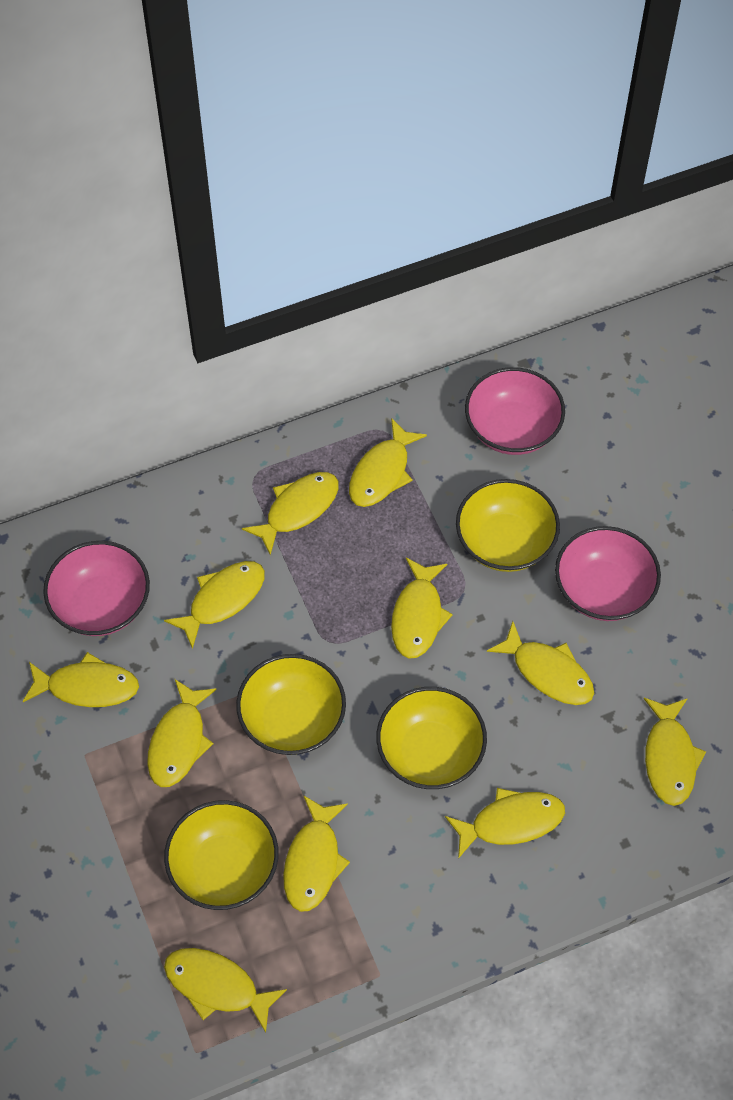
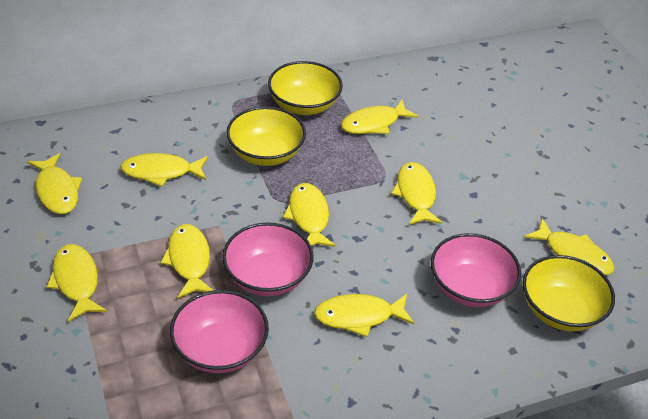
yellow bowl: 4 -> 3
yellow fish: 11 -> 9

